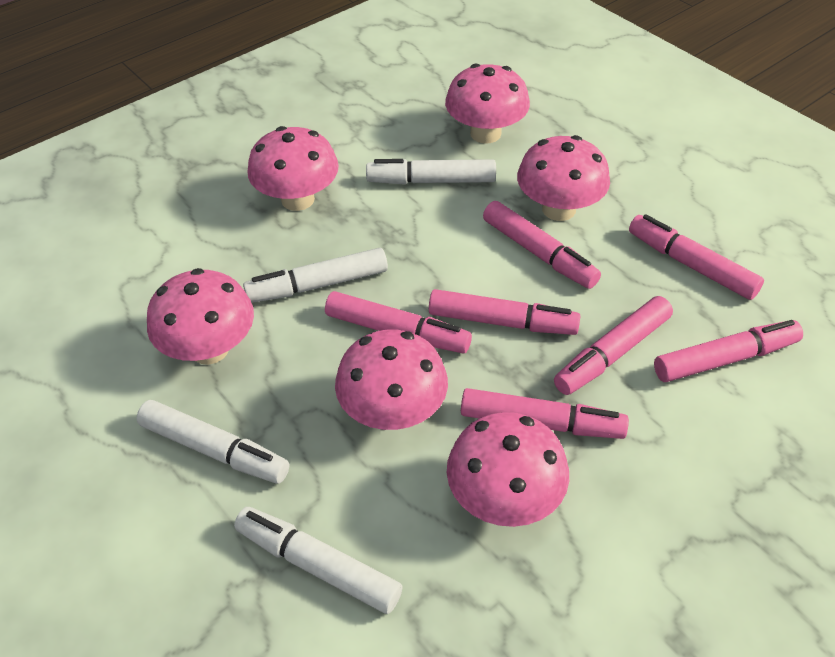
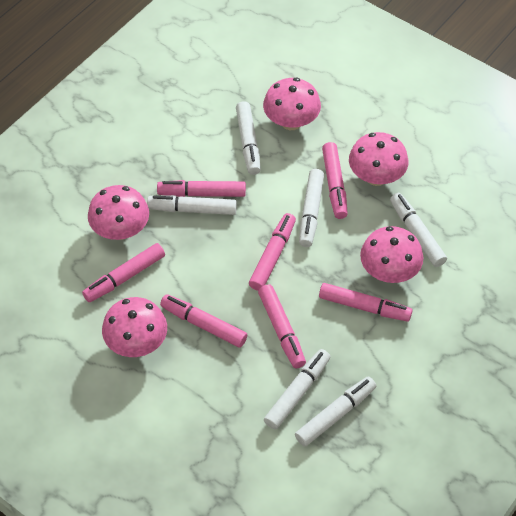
pink mushroom: 6 -> 5
white marker: 4 -> 6

